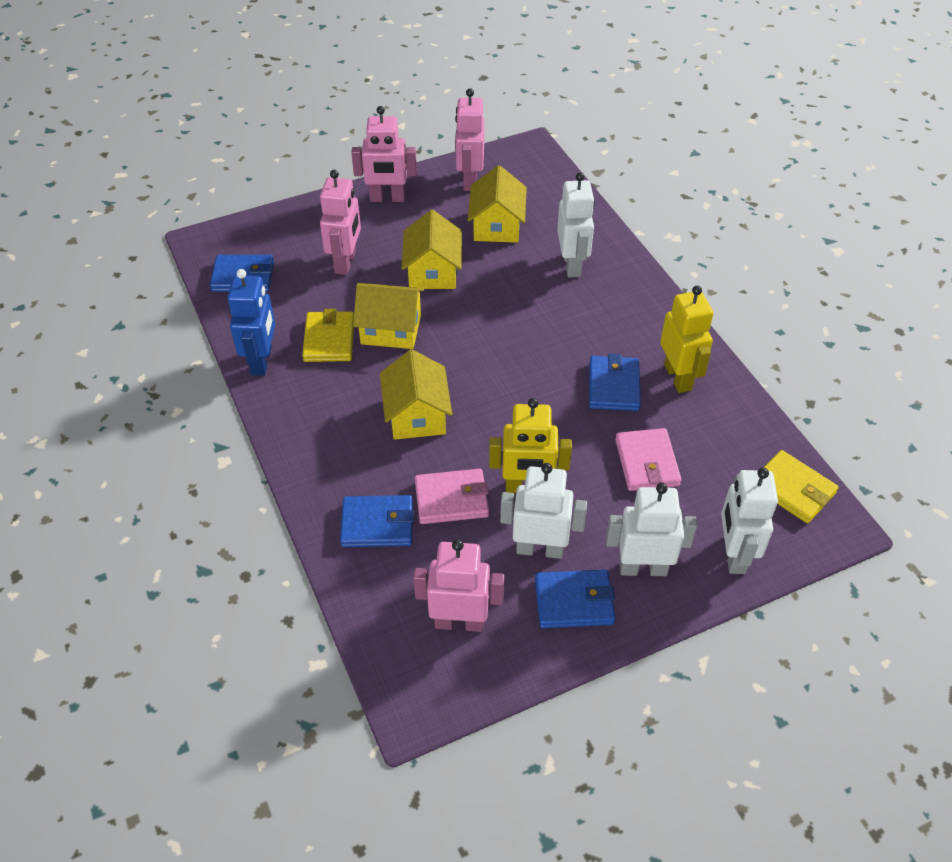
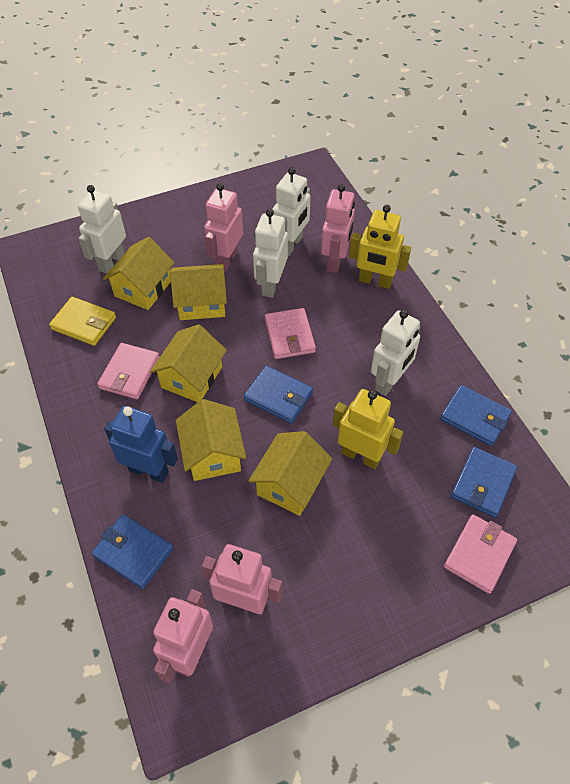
pink wallet: 2 -> 3
yellow house: 4 -> 5
yellow wallet: 2 -> 1

